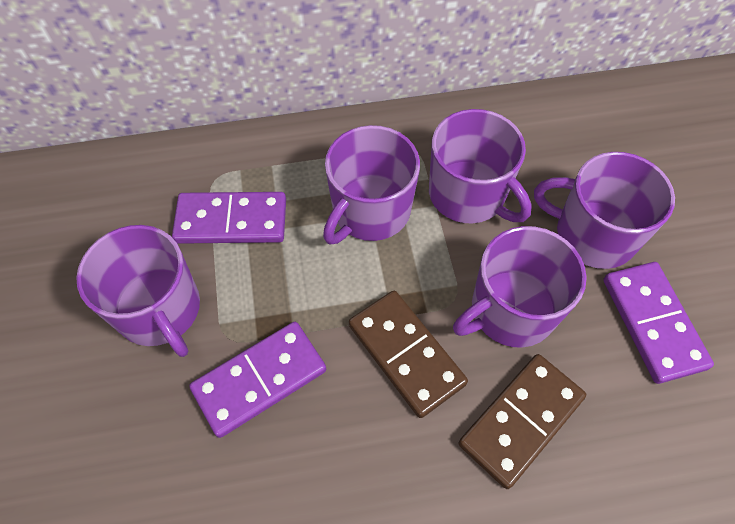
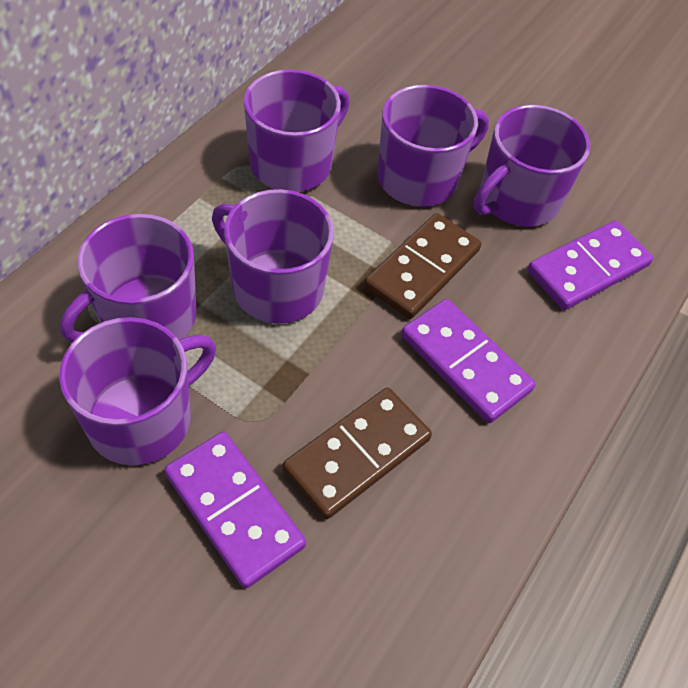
purple mug: 5 -> 6

